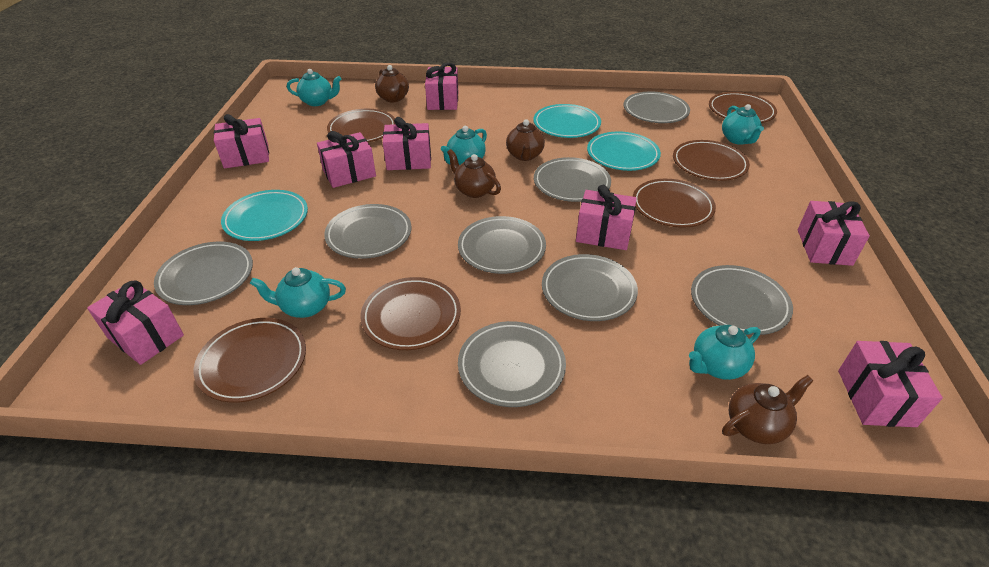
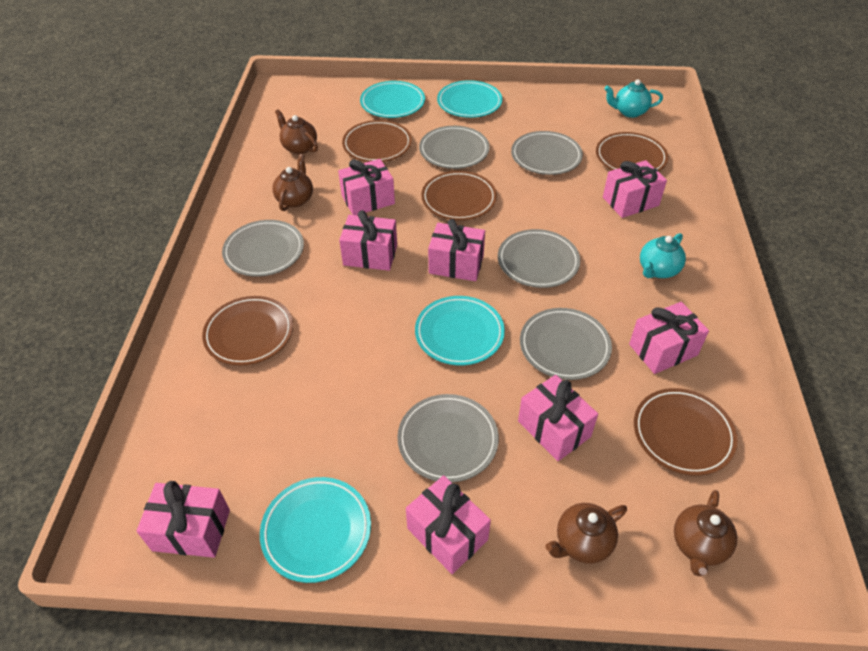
brown plate: 6 -> 5
grey plate: 8 -> 6
turquoise plate: 3 -> 4
turquoise teapot: 5 -> 2

